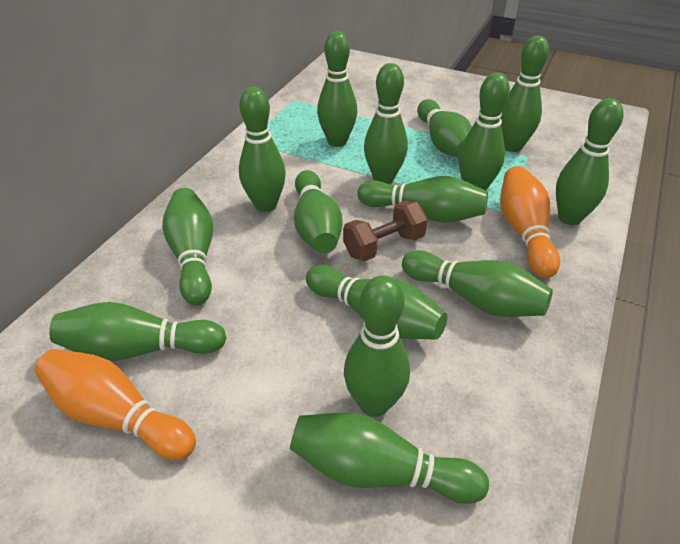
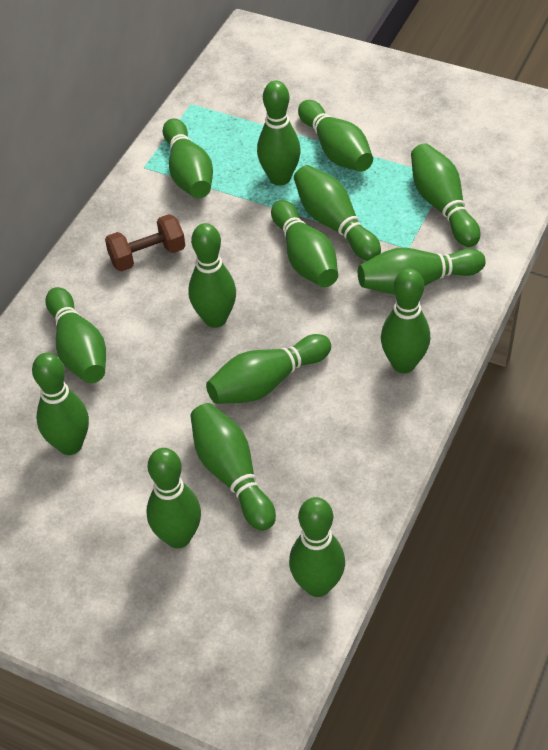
orange bowling pin: 2 -> 0

